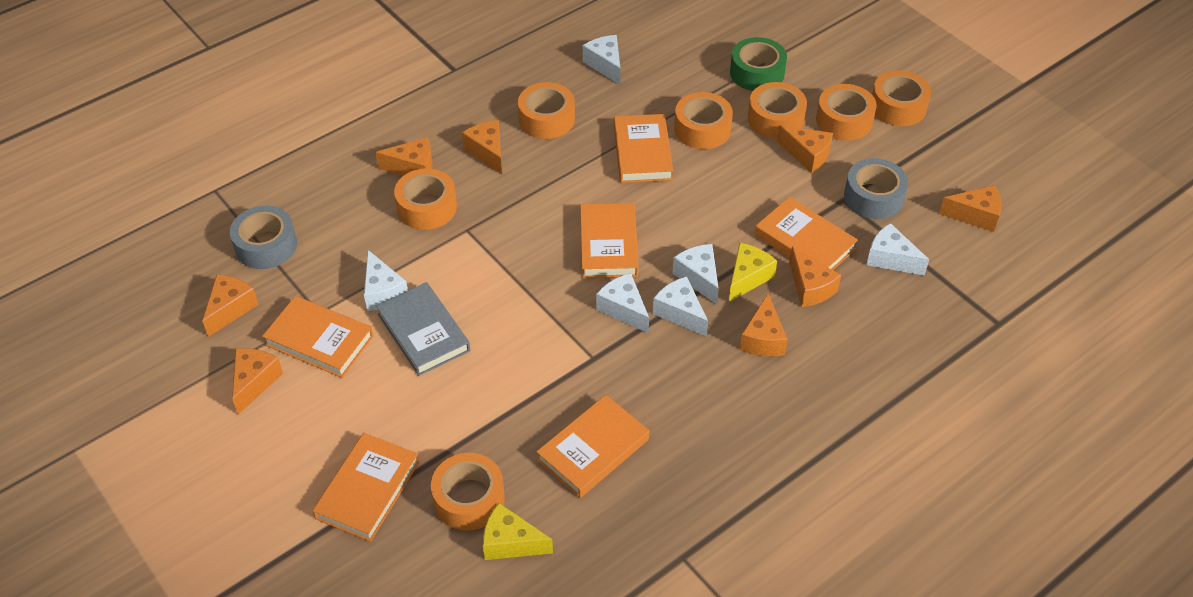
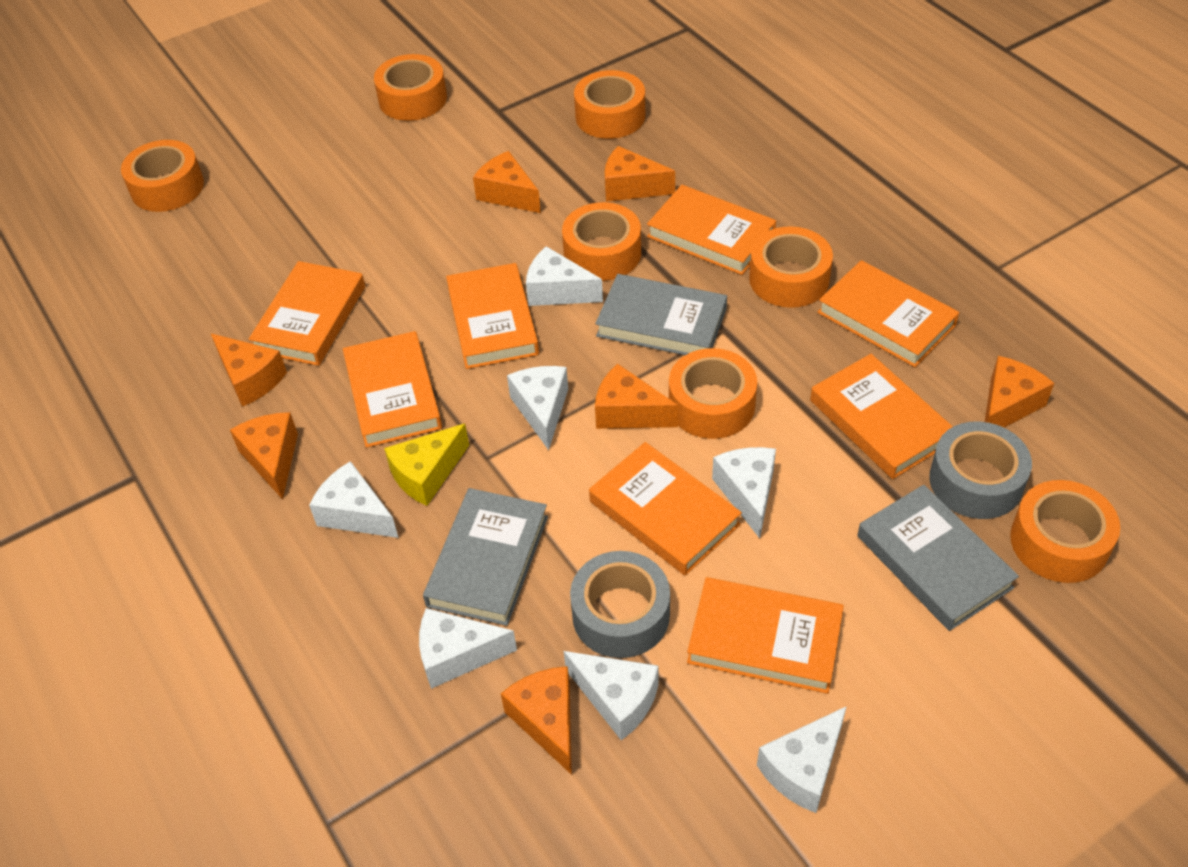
green tape: 1 -> 0
grey book: 1 -> 3
orange book: 6 -> 8
orange cheese: 8 -> 7
white cheese: 6 -> 7
yellow cheese: 2 -> 1

